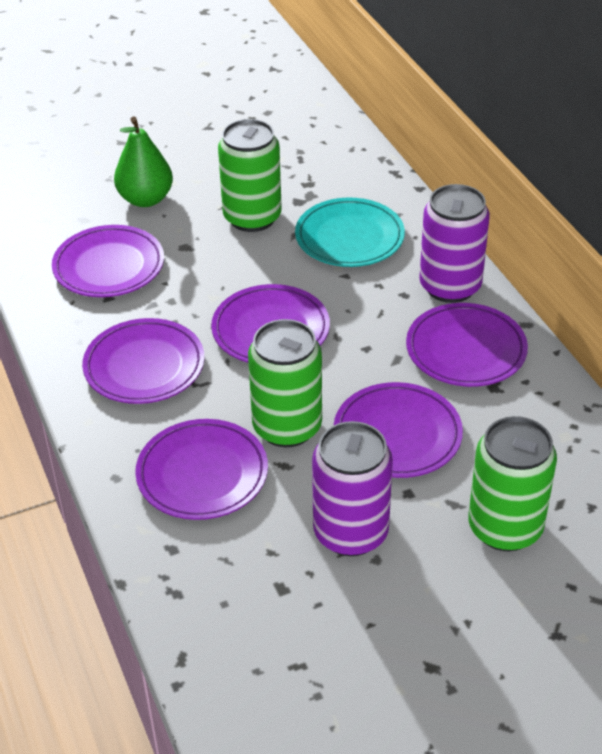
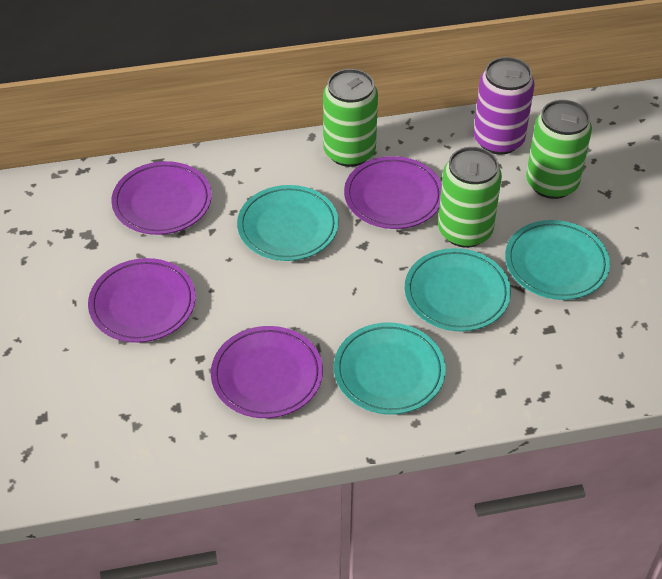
green pear: 1 -> 0
purple can: 2 -> 1
purple plate: 6 -> 4
turquoise plate: 1 -> 4

